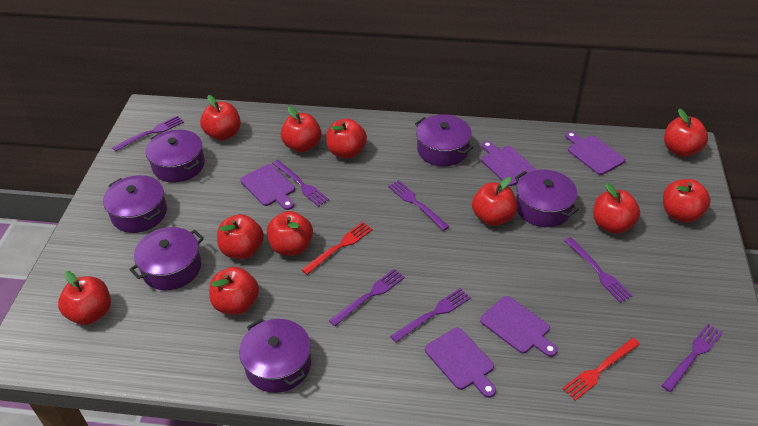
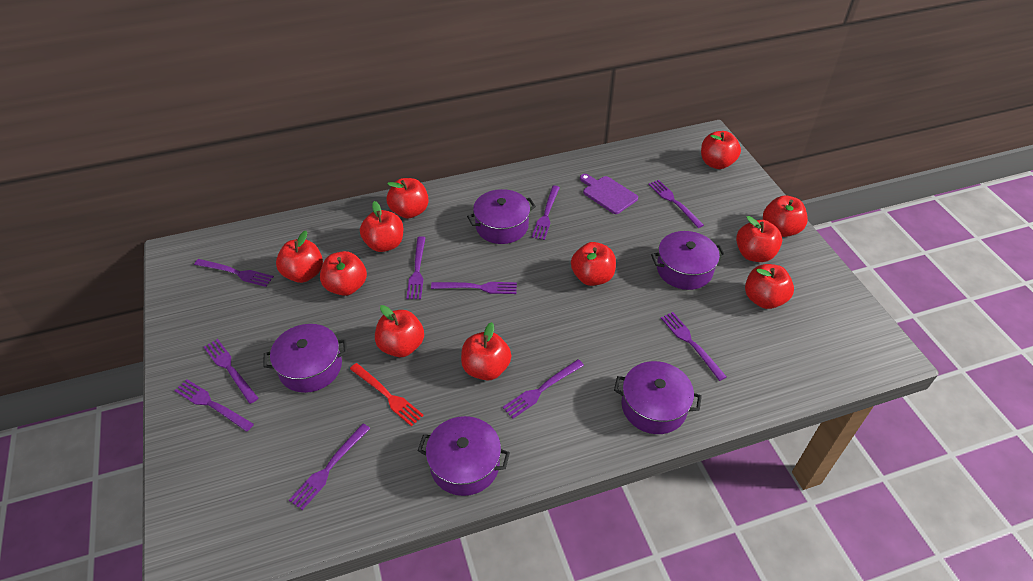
purple cutting board: 5 -> 1
purple fork: 7 -> 10
purple pot: 6 -> 5
red fork: 2 -> 1

